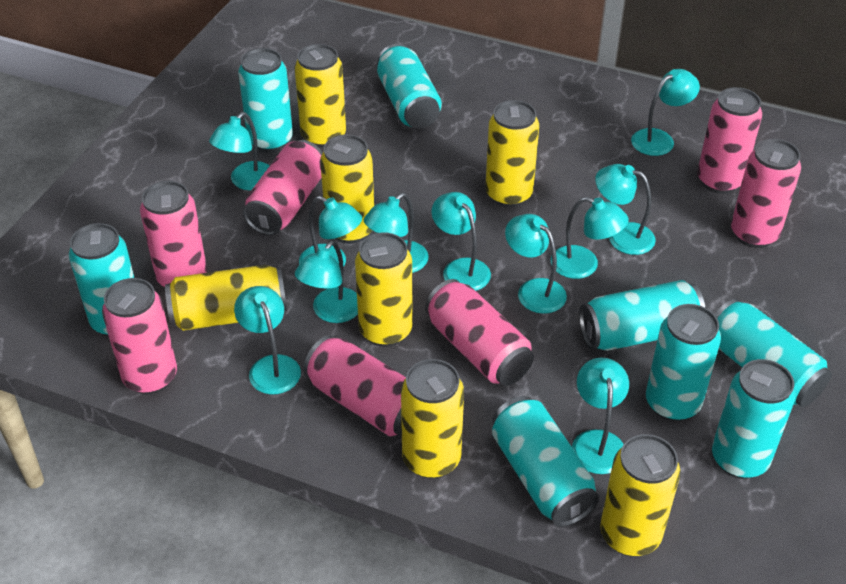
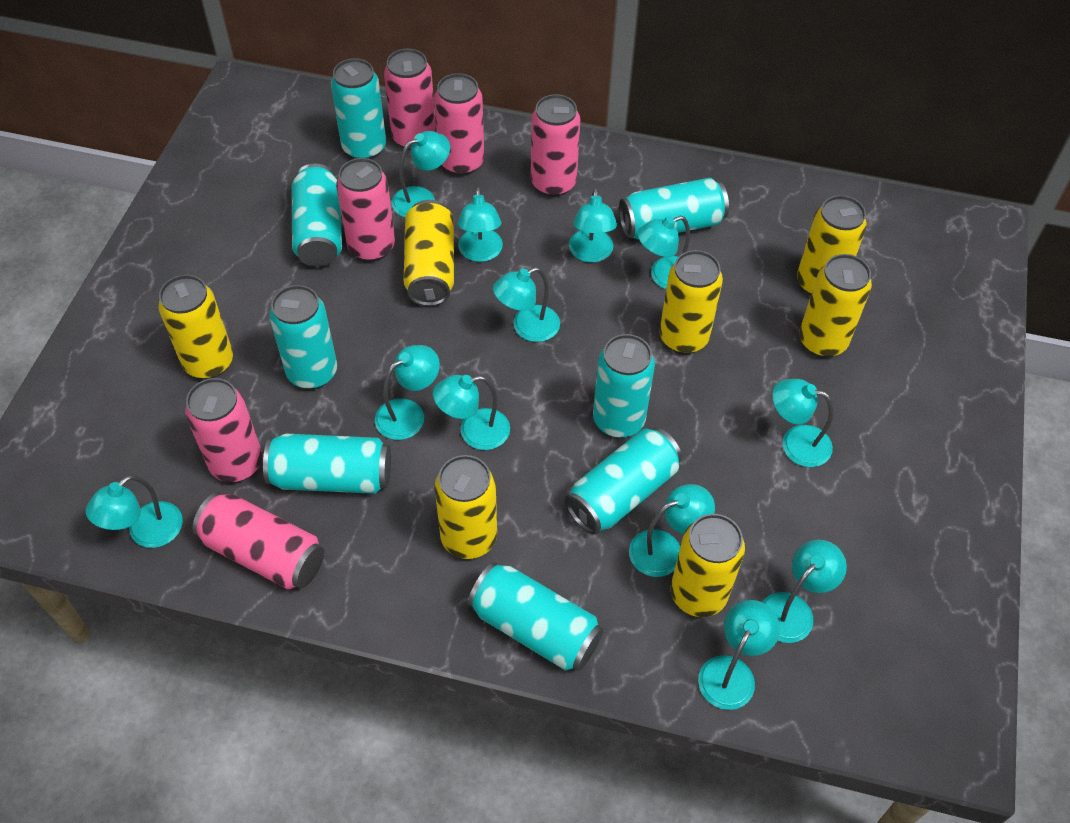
pink can: 7 -> 6
turquoise lamp: 11 -> 12

